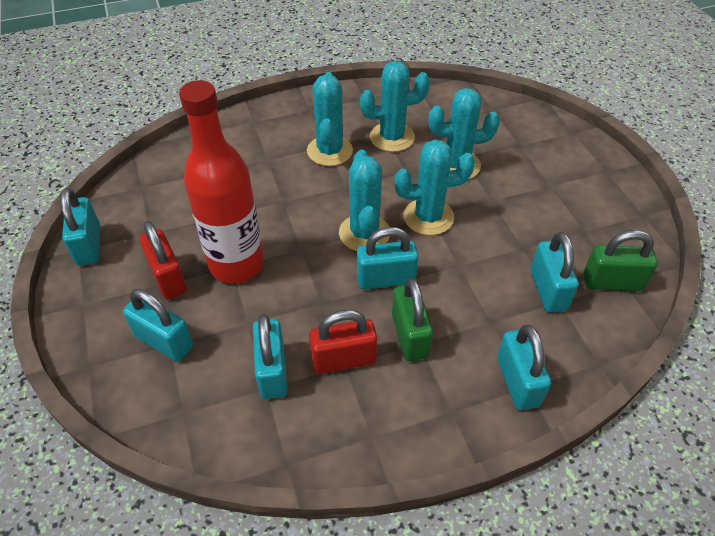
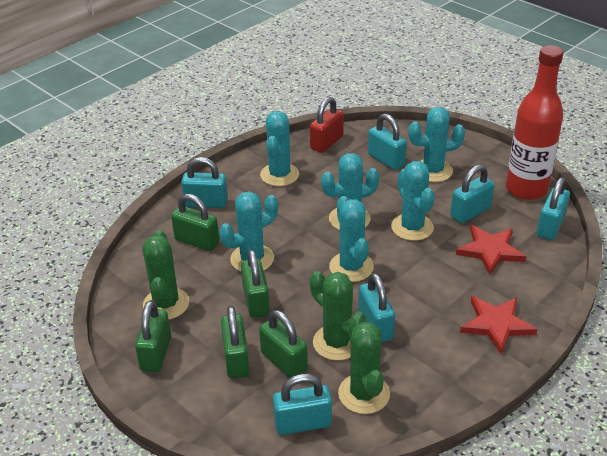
green cactus: 0 -> 3
green padlock: 2 -> 5
red padlock: 2 -> 1
red star: 0 -> 2
turquoise cactus: 5 -> 6

